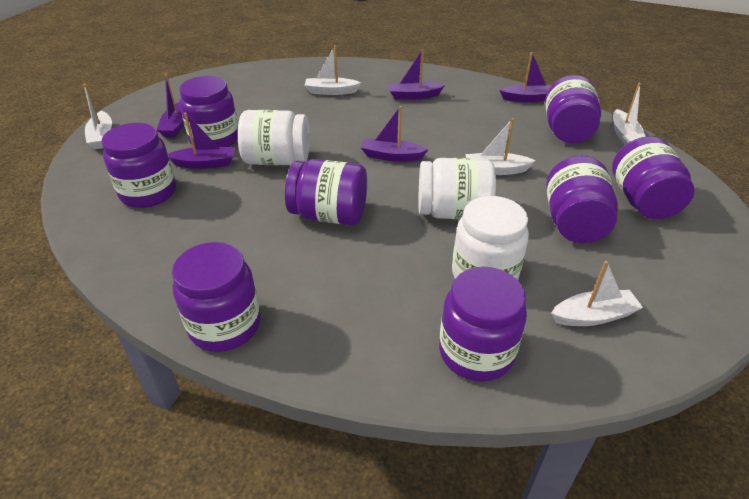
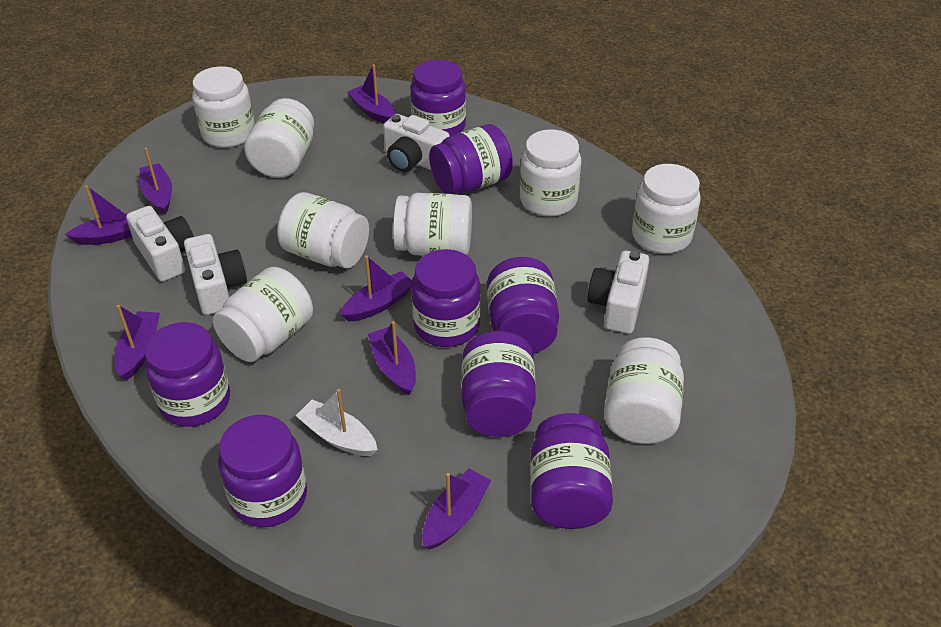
purple boat: 5 -> 7
white boat: 5 -> 1
white camera: 0 -> 4
white jar: 3 -> 8

